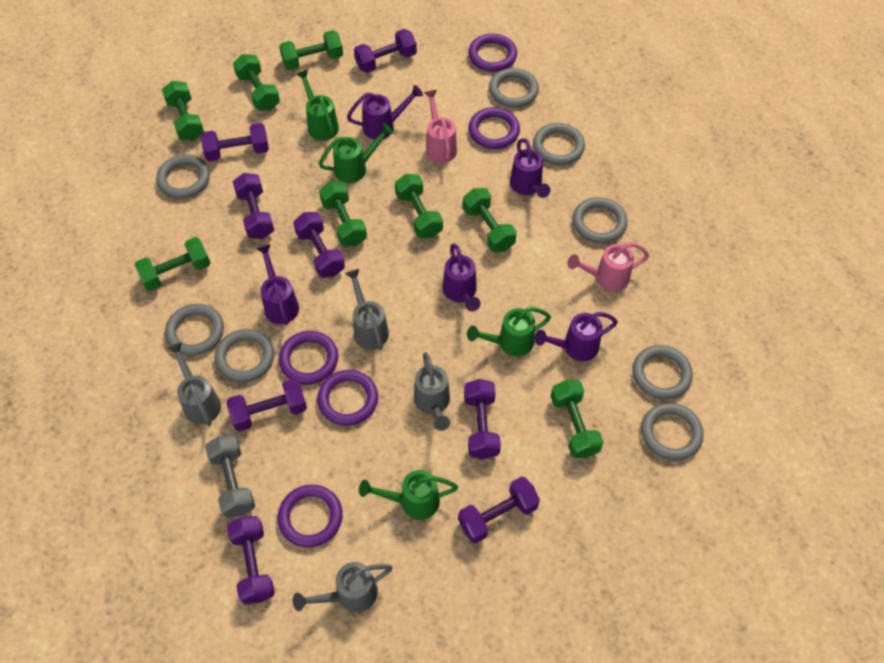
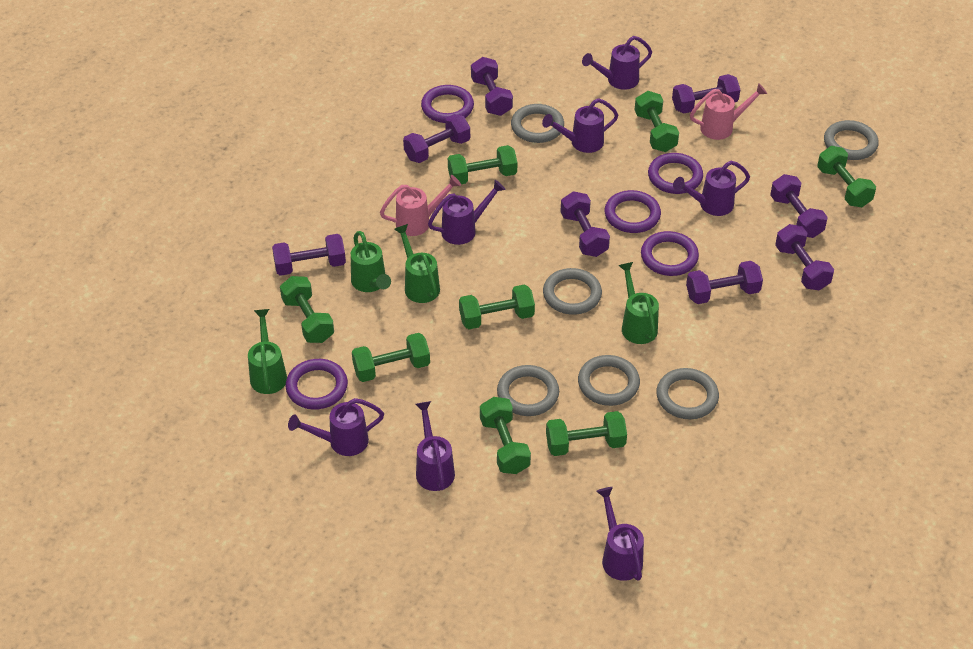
grey dumbbell: 1 -> 0
grey ring: 8 -> 6
grey watering can: 4 -> 0
purple watering can: 5 -> 7

